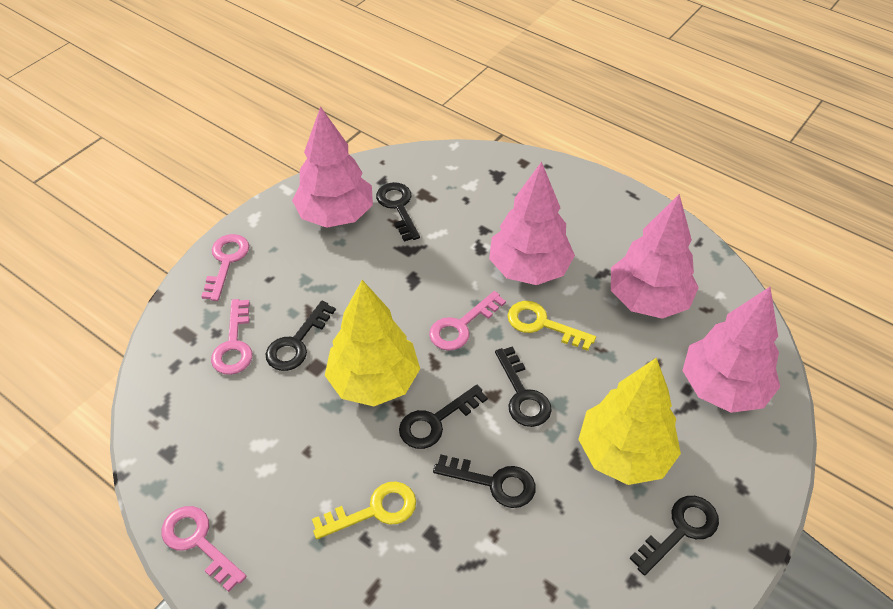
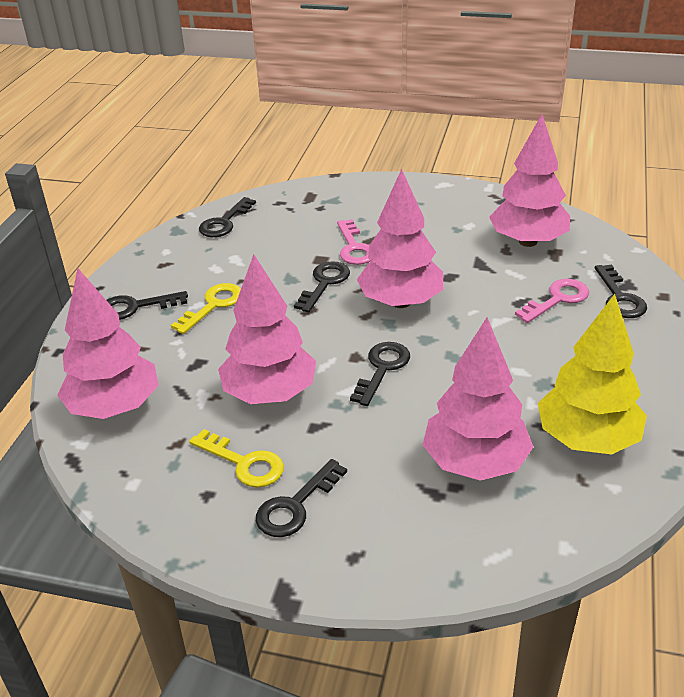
pink key: 4 -> 2
pink tree: 4 -> 5
yellow tree: 2 -> 1

